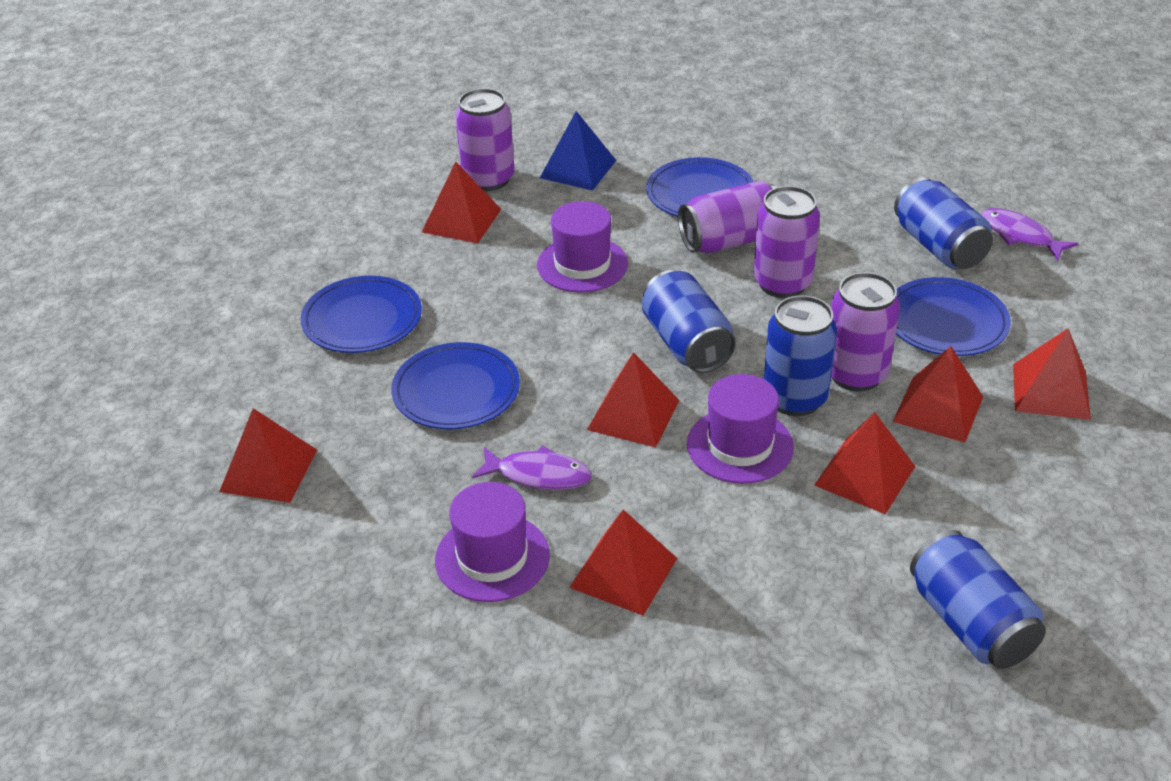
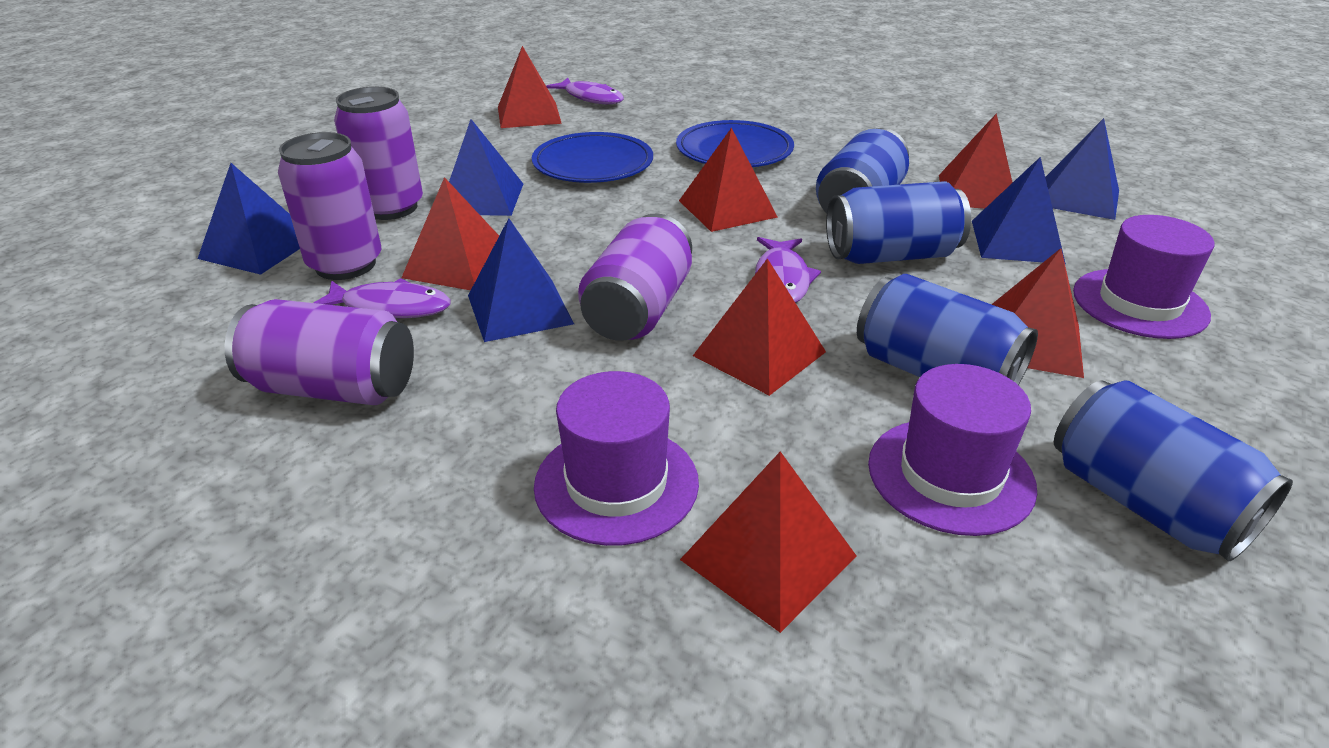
blue plate: 4 -> 2
blue pyramid: 1 -> 5
purple fish: 2 -> 3

